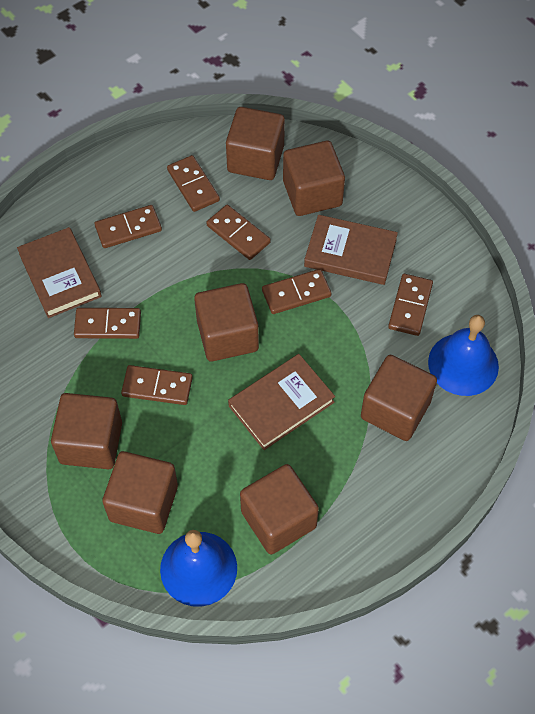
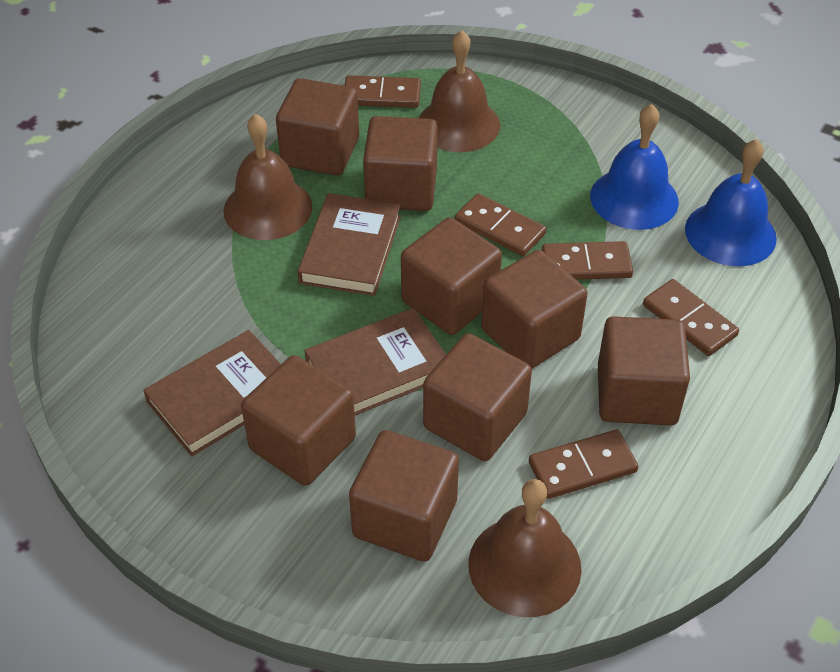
brown bell: 0 -> 3
brown cube: 7 -> 8
brown domino: 7 -> 5

